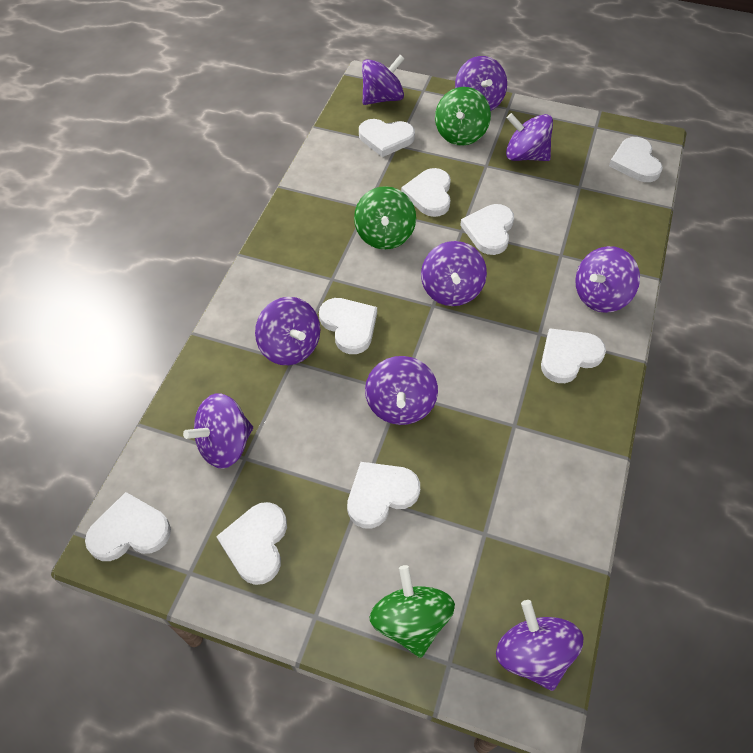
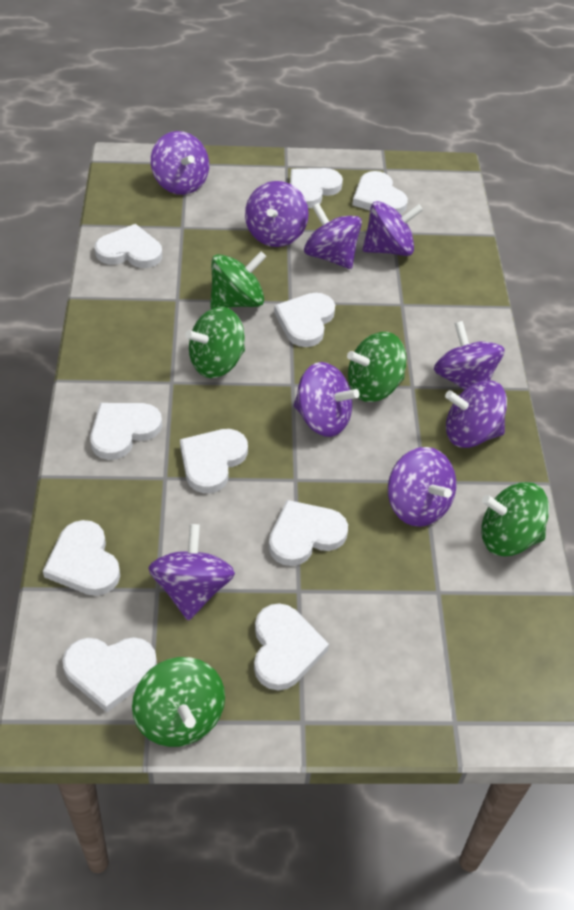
green spinning top: 3 -> 5
white heart: 9 -> 10

